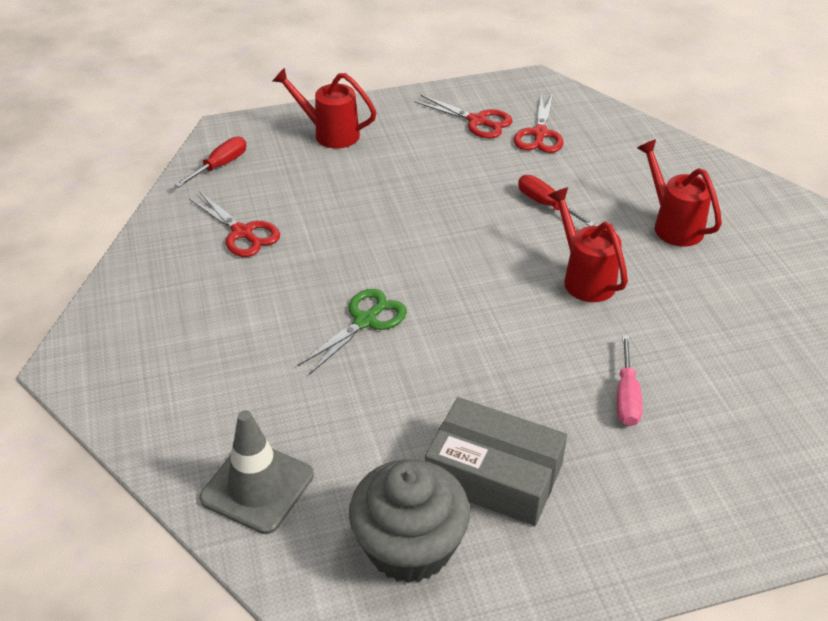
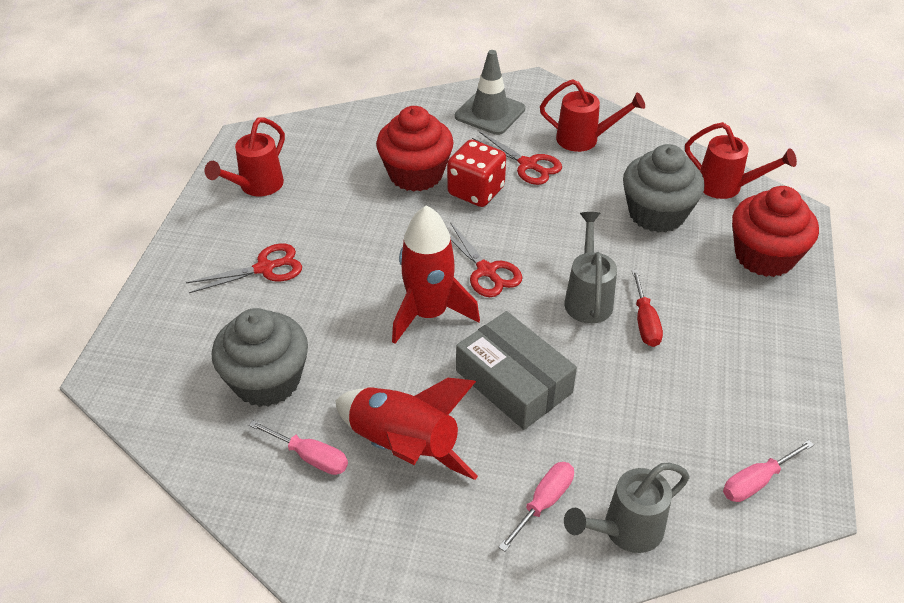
green scissors: 1 -> 0
grey cupcake: 1 -> 2
grey watering can: 0 -> 2
pink screwdriver: 1 -> 3
red cupcake: 0 -> 2
red dice: 0 -> 1
red rocket: 0 -> 2
red screwdriver: 2 -> 1

